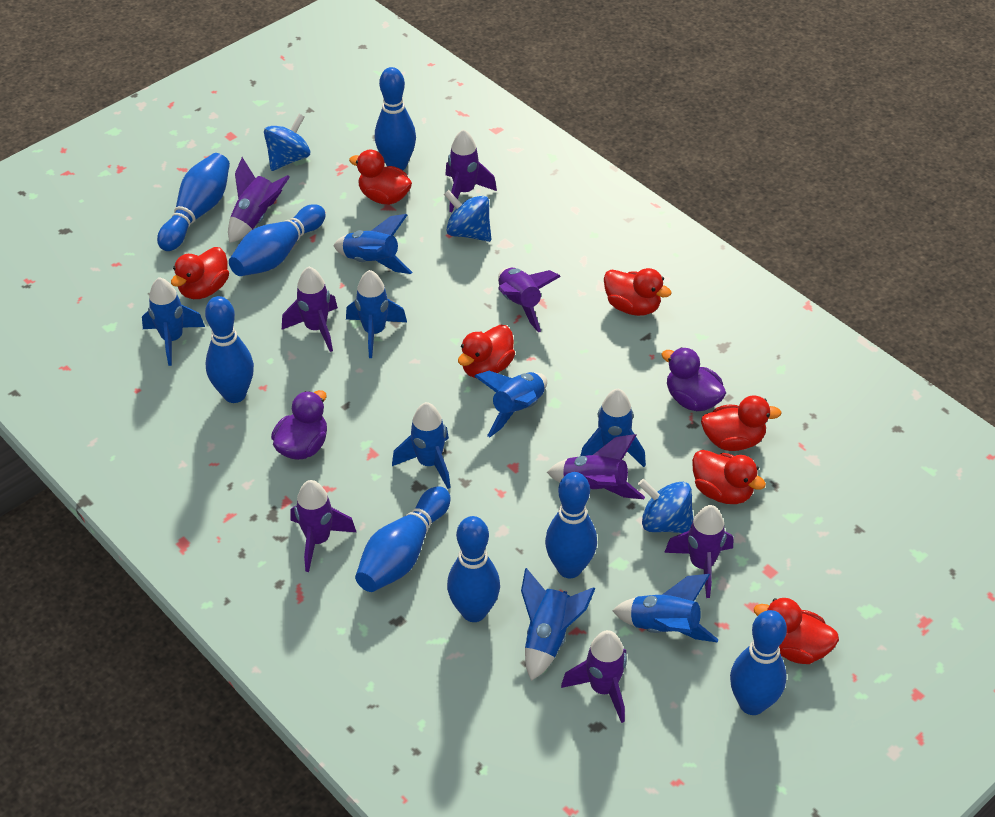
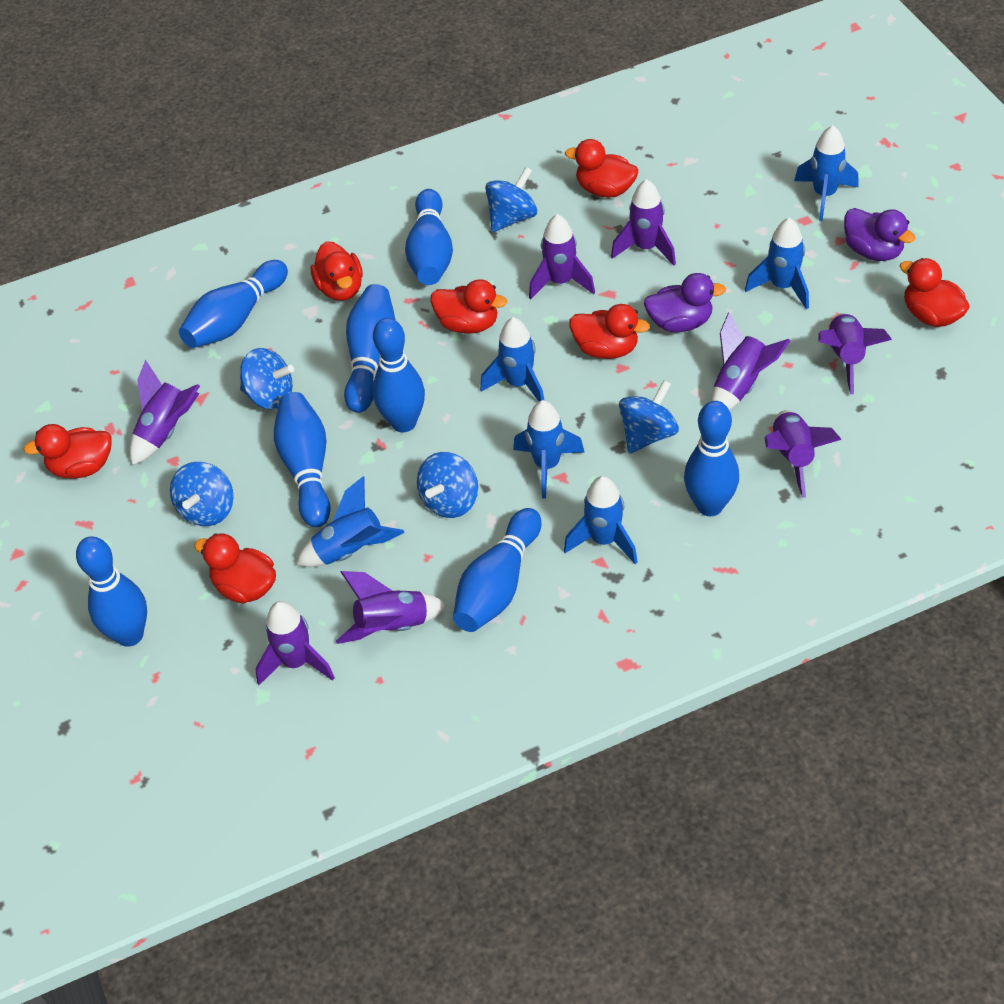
blue rocket: 8 -> 6
blue spinning top: 3 -> 5

